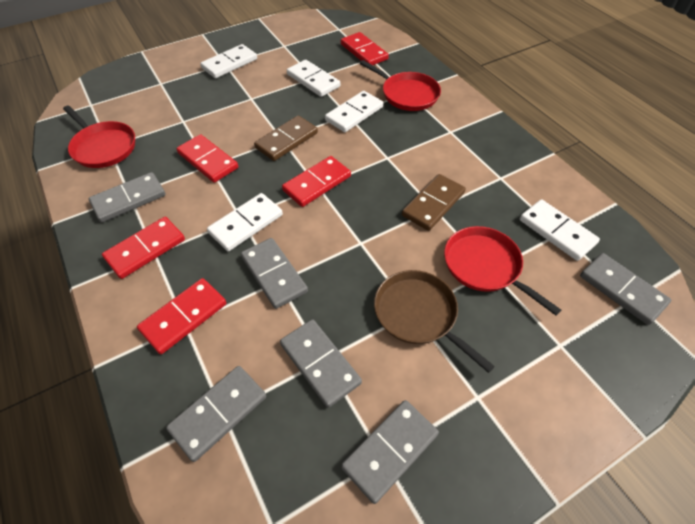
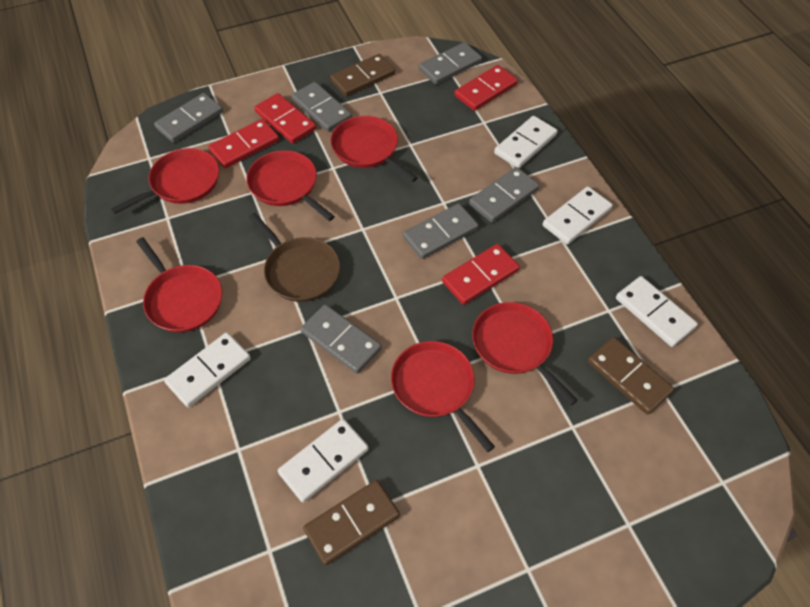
brown domino: 2 -> 3
red domino: 5 -> 4
red pan: 3 -> 6

